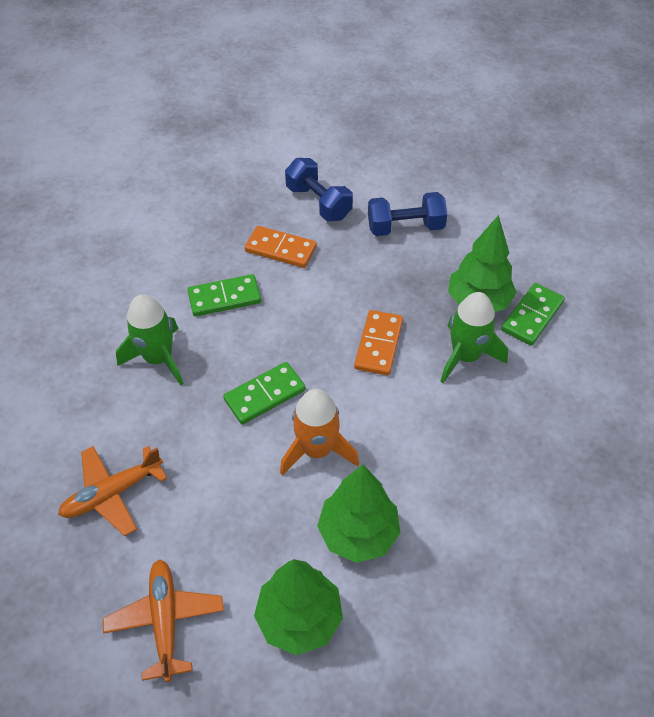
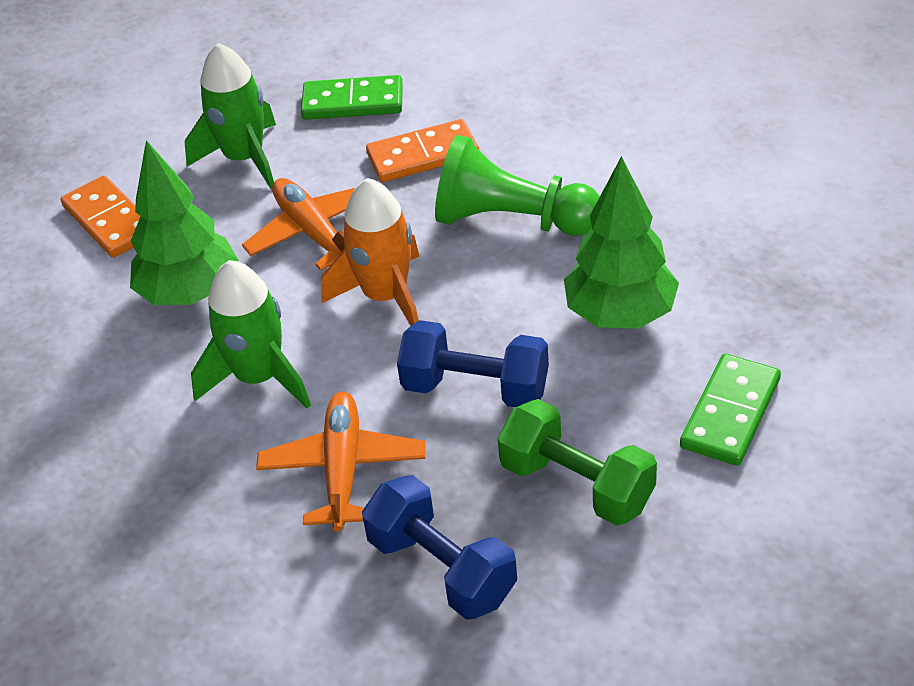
green domino: 3 -> 2
green dumbbell: 0 -> 1
green pawn: 0 -> 1
green tree: 3 -> 2

